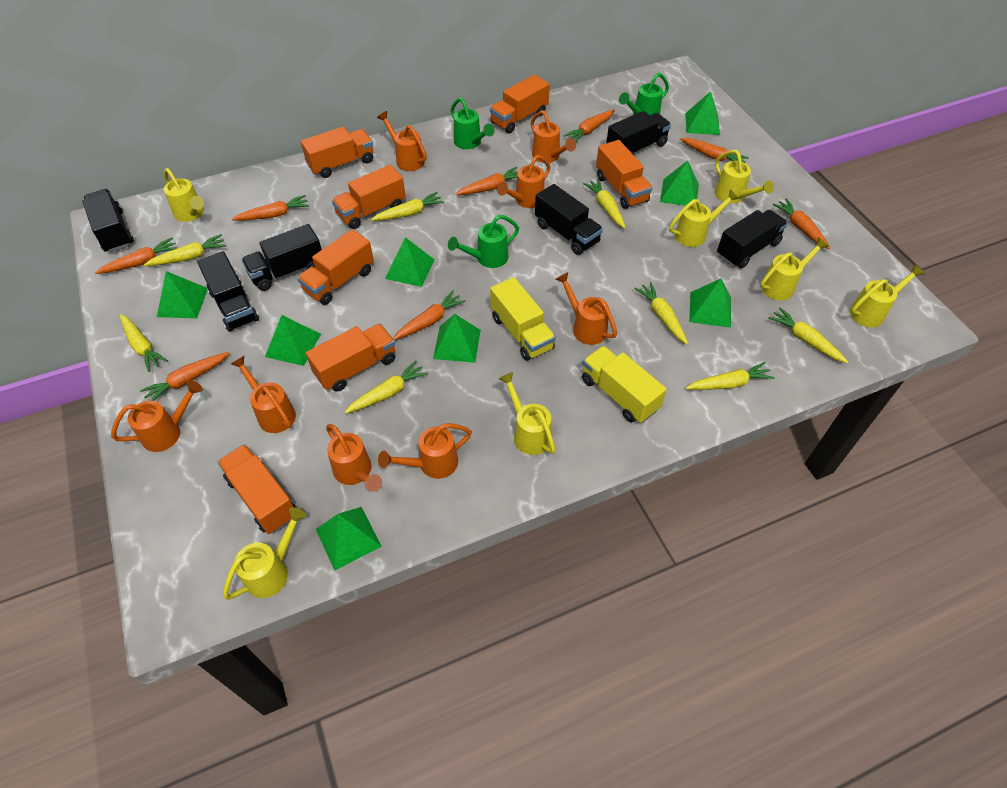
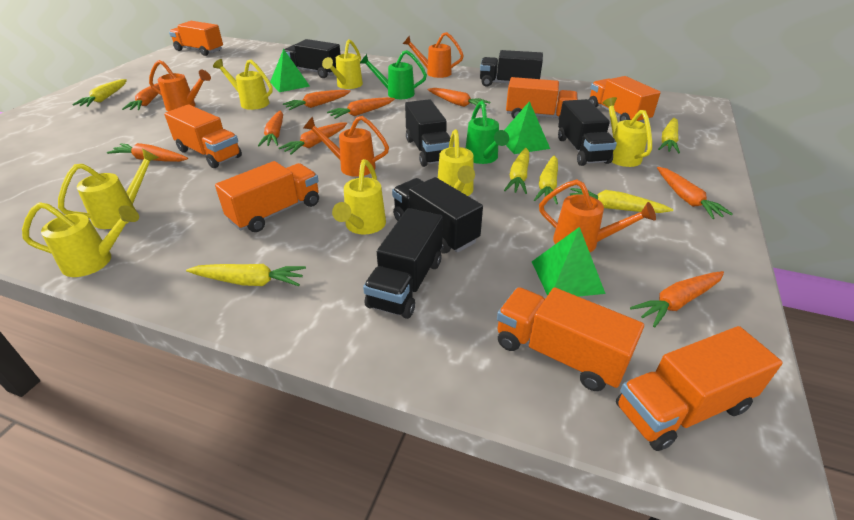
green pyramid: 8 -> 3
green watering can: 3 -> 2
orange carrot: 8 -> 9
orange watering can: 8 -> 4
yellow carrot: 8 -> 6
yellow truck: 2 -> 0

